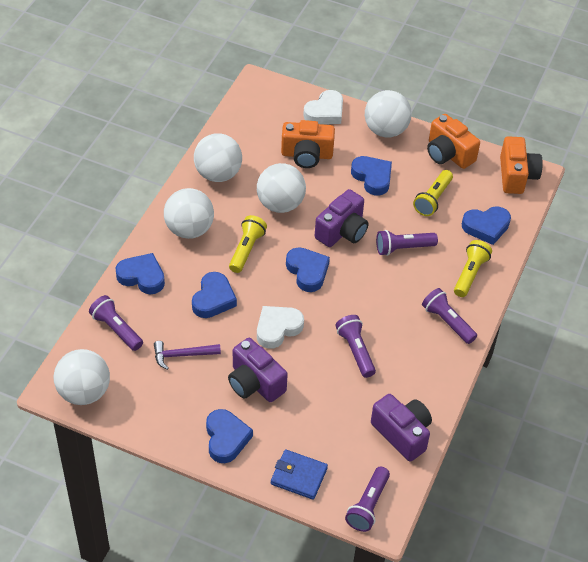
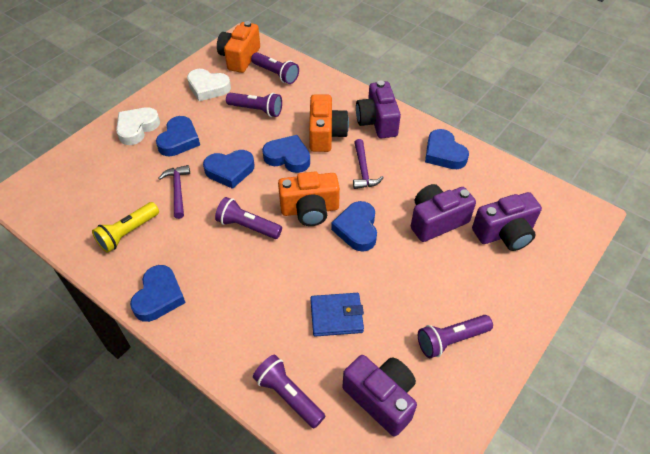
purple camera: 3 -> 4
purple hammer: 1 -> 2
white ball: 5 -> 0
yellow flashlight: 3 -> 1

